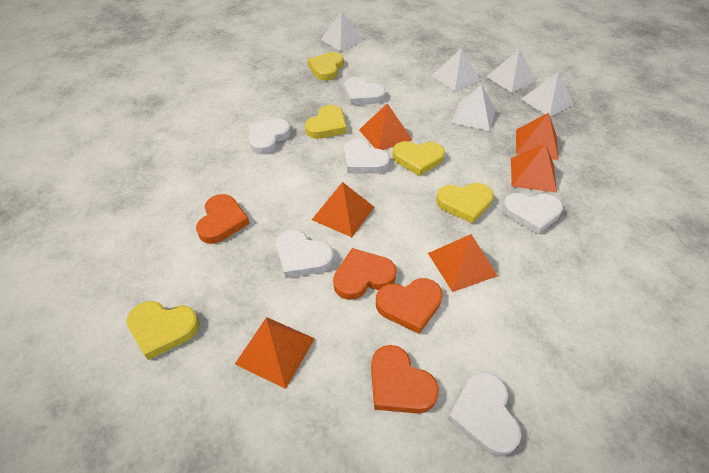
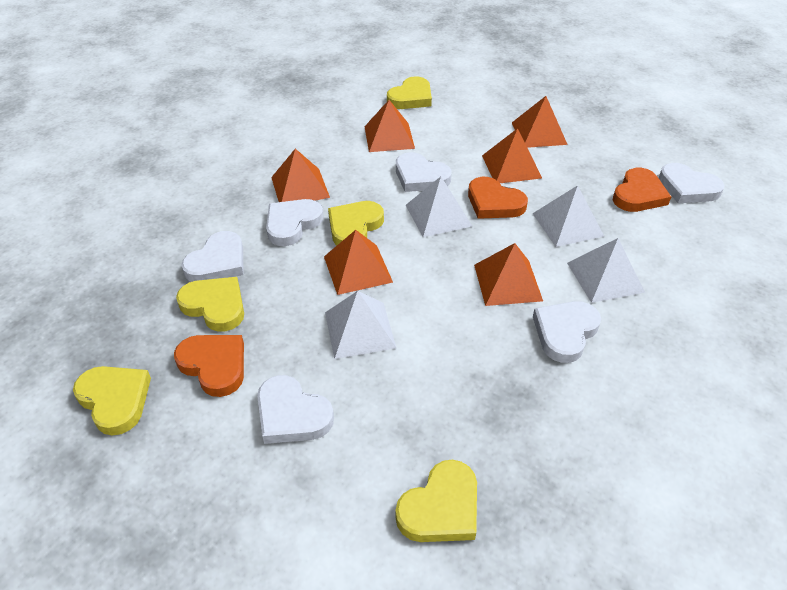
orange heart: 4 -> 3
white pyramid: 5 -> 4

